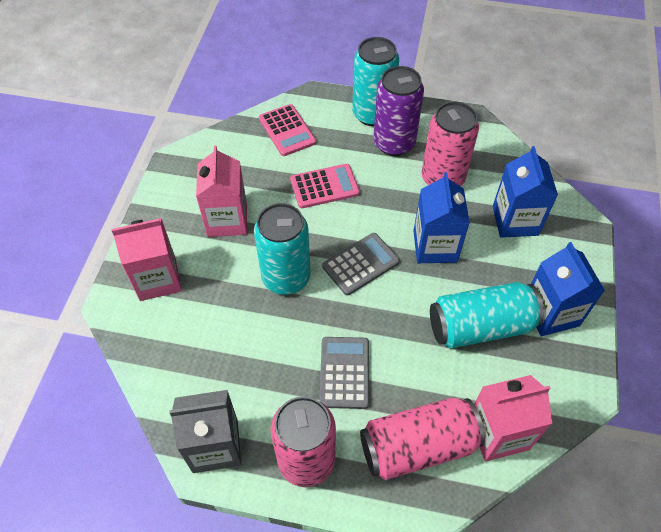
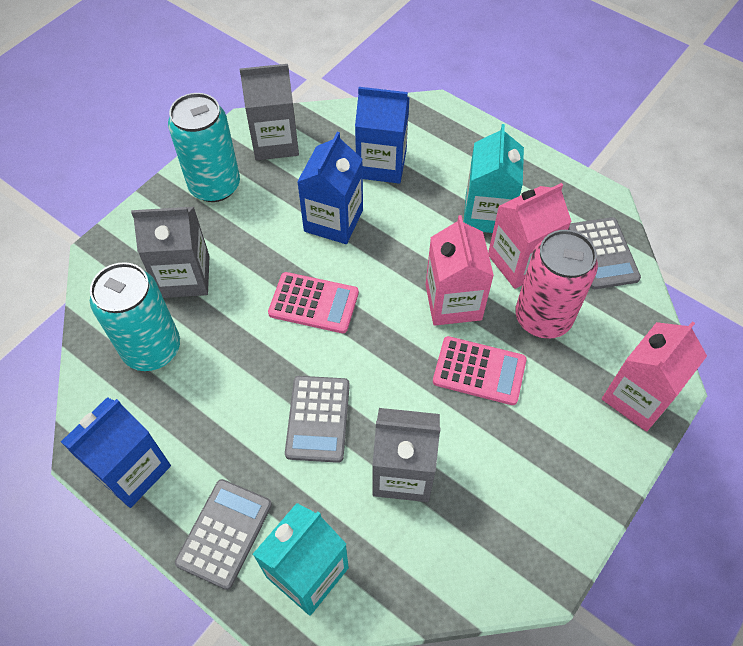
grey calculator: 2 -> 3
grey carton: 1 -> 3
pink can: 3 -> 1
purple can: 1 -> 0
turquoise can: 3 -> 2
turquoise carton: 0 -> 2

